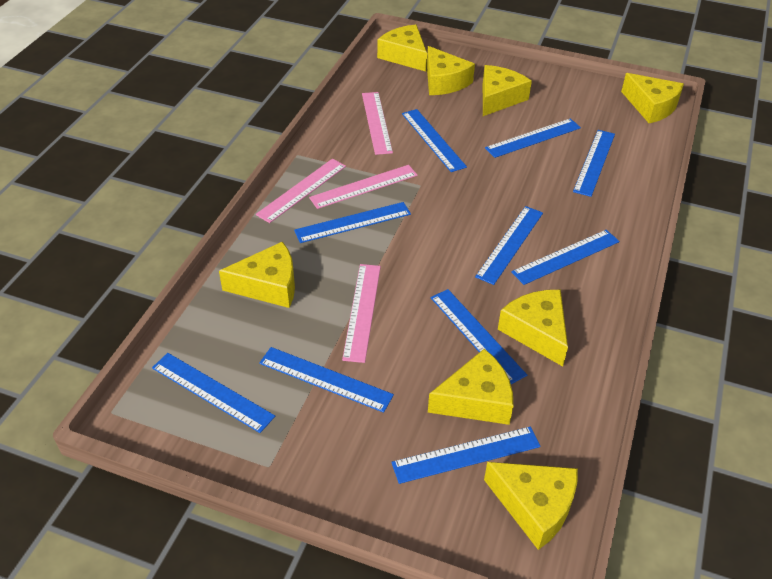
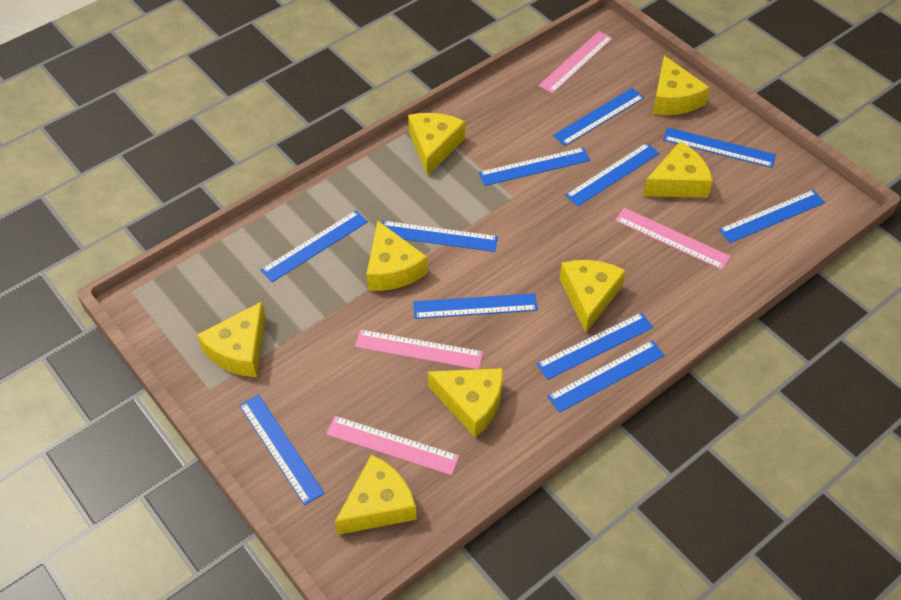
blue ruler: 10 -> 11

